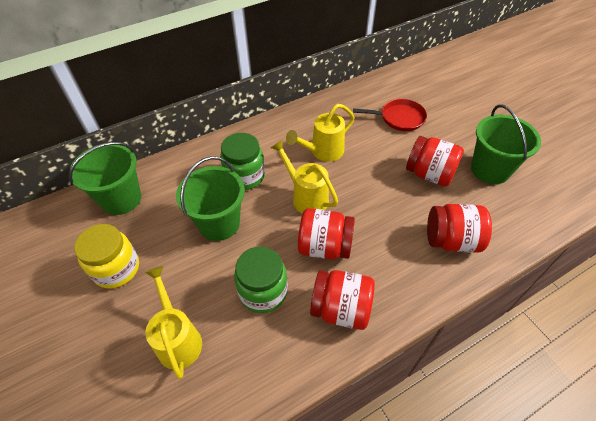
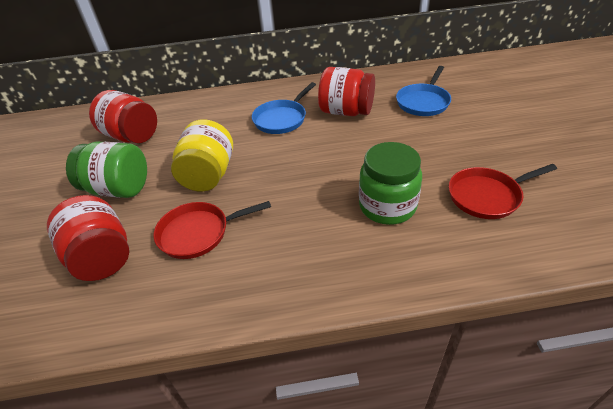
blue pan: 0 -> 2
green bucket: 3 -> 0
red jar: 4 -> 3
red pan: 1 -> 2
yellow watering can: 3 -> 0

